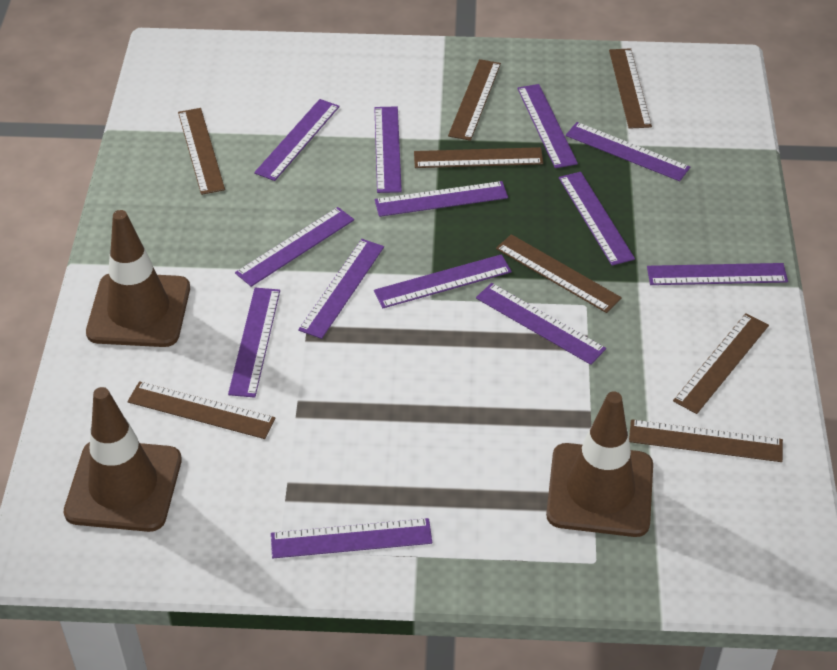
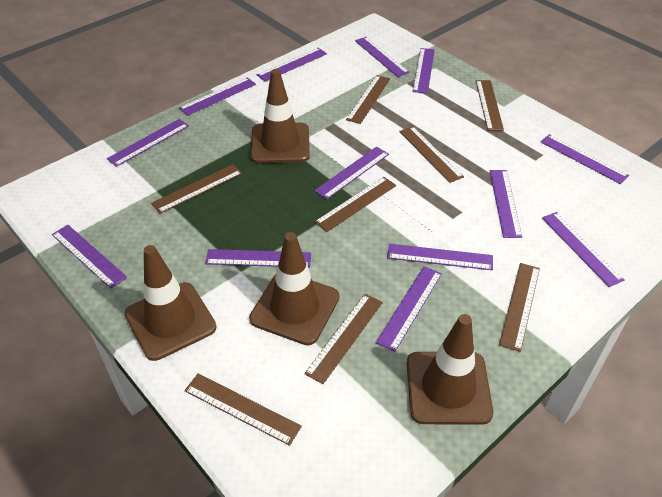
brown traffic cone: 3 -> 4

